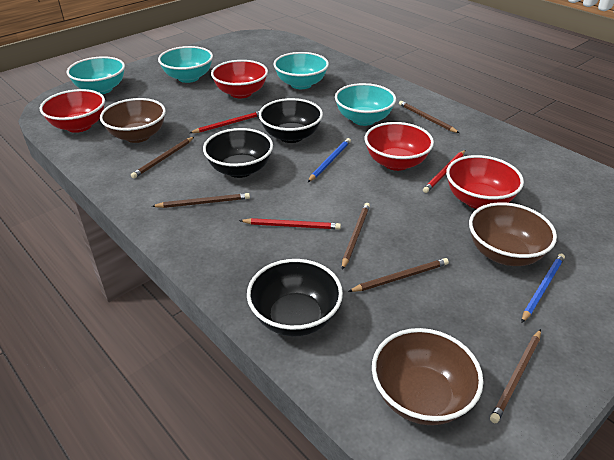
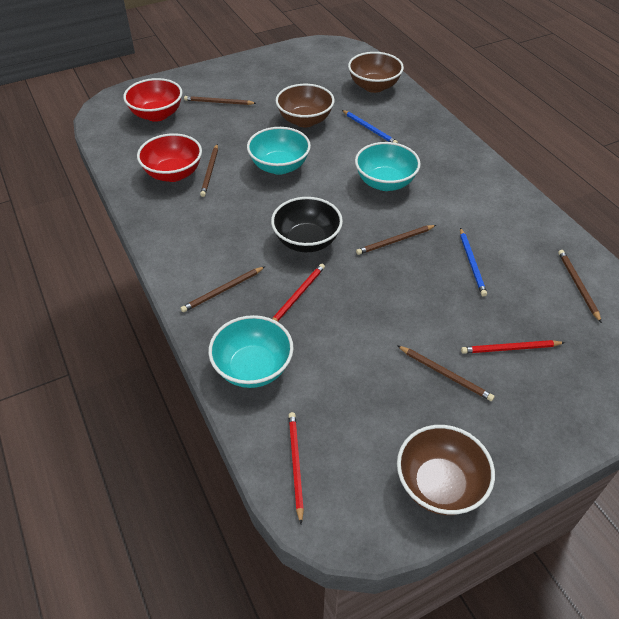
black bowl: 3 -> 1
red bowl: 4 -> 2
turquoise bowl: 4 -> 3

